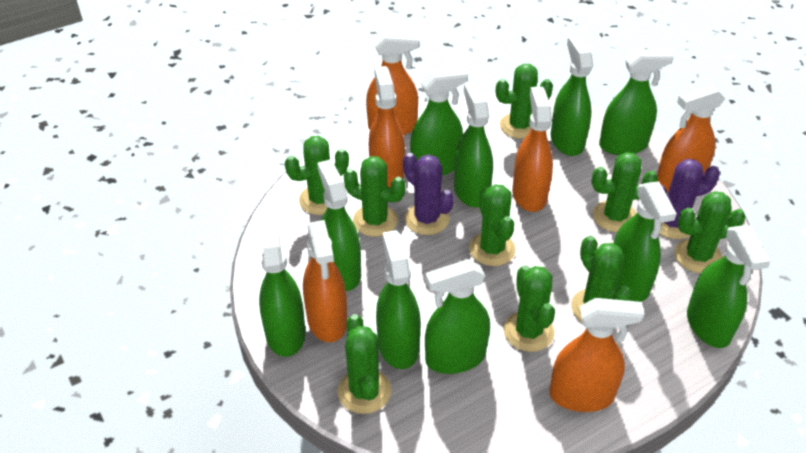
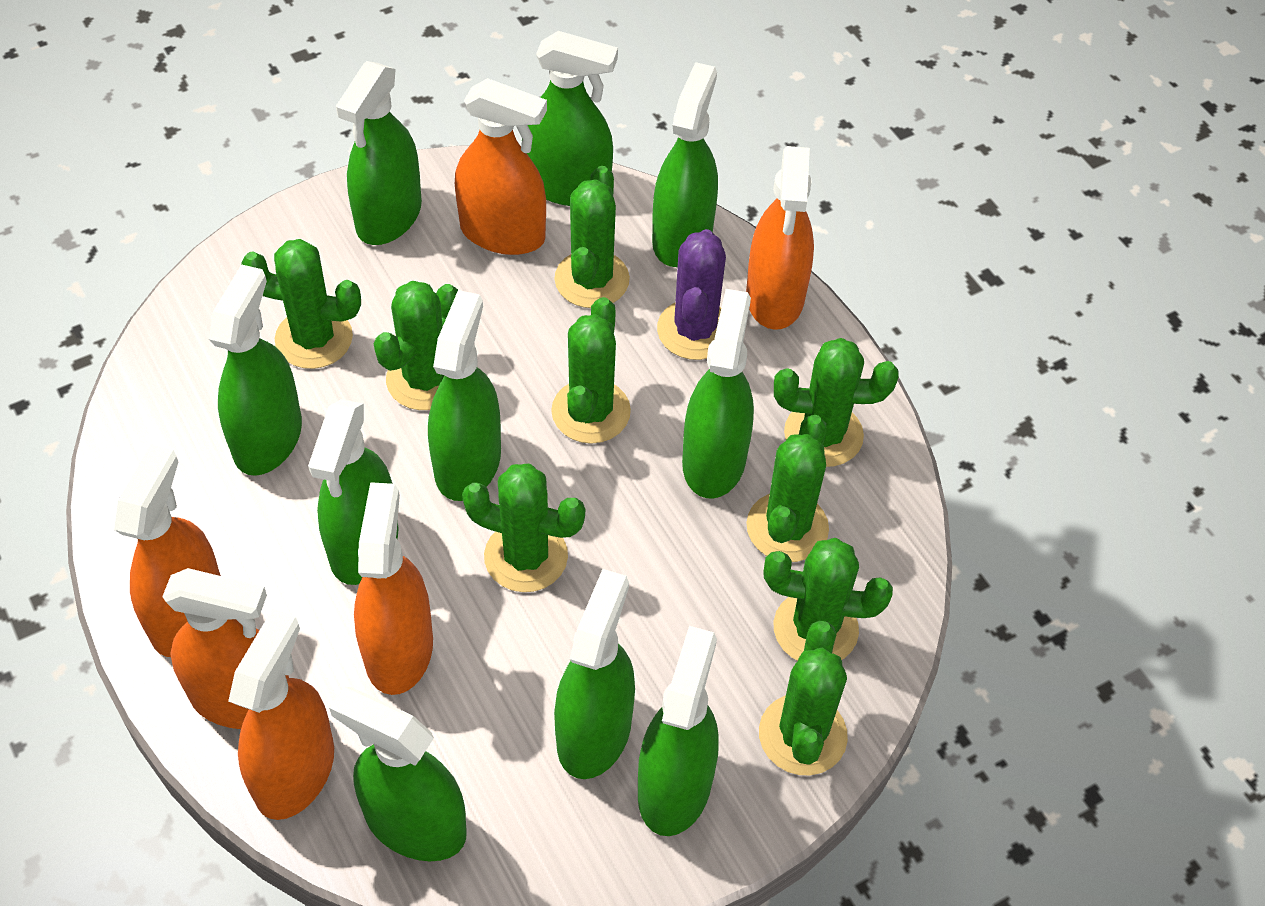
purple cactus: 2 -> 1

